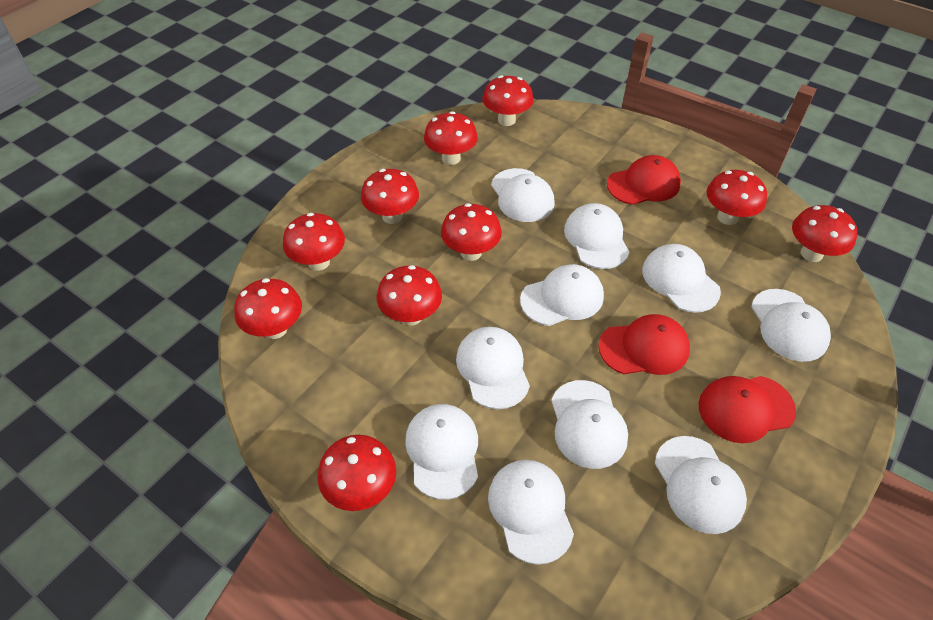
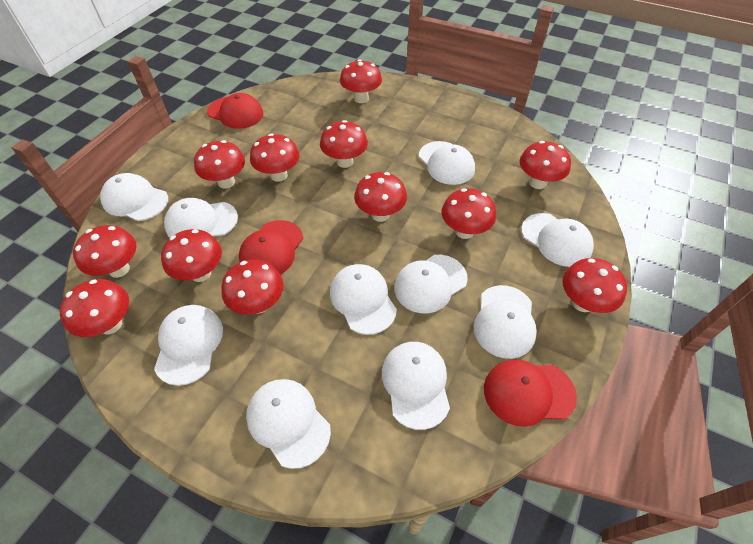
red mushroom: 10 -> 12

